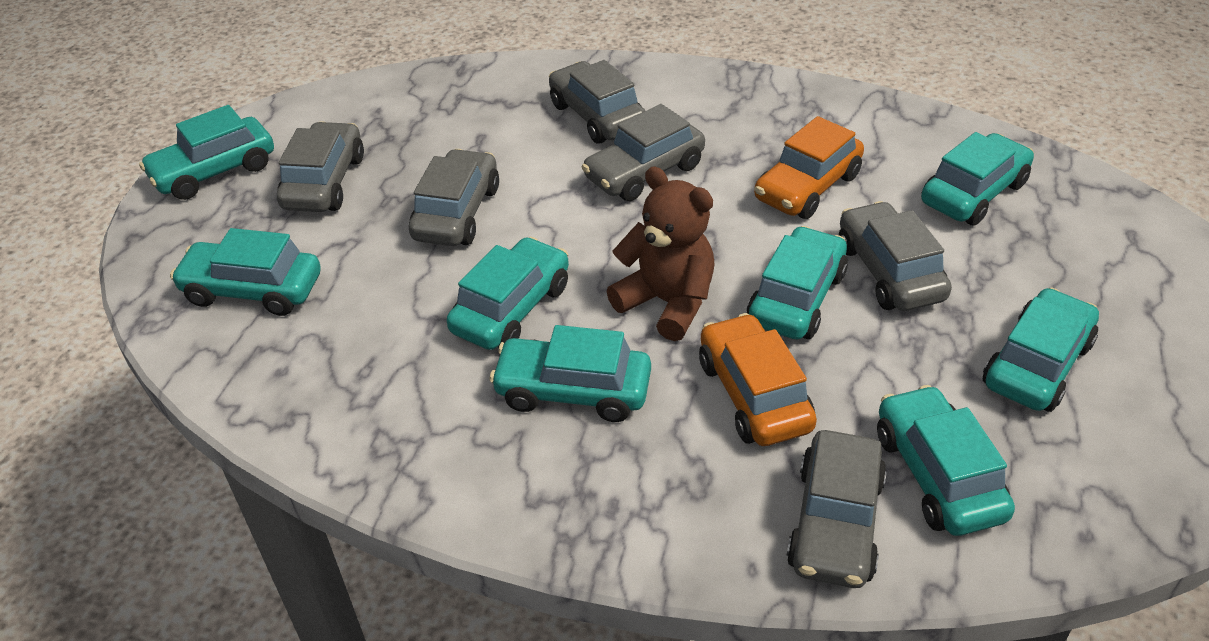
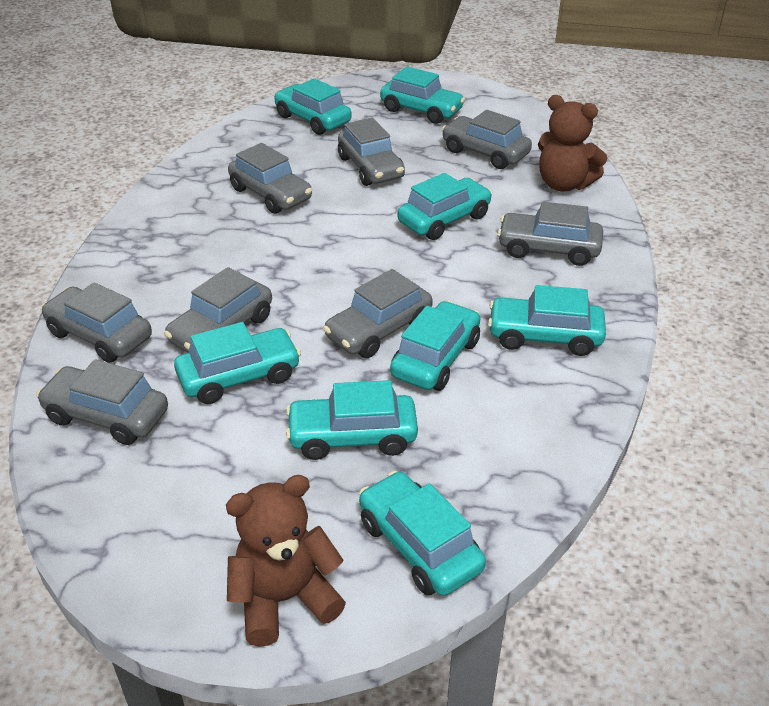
brown teddy bear: 1 -> 2
grey car: 6 -> 8
orange car: 2 -> 0

